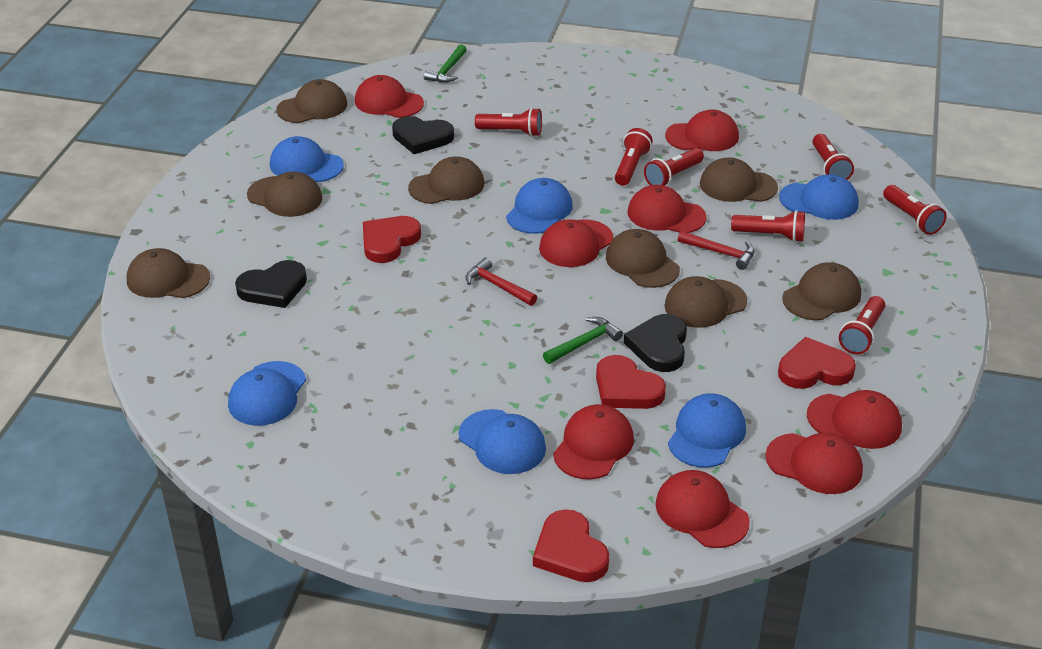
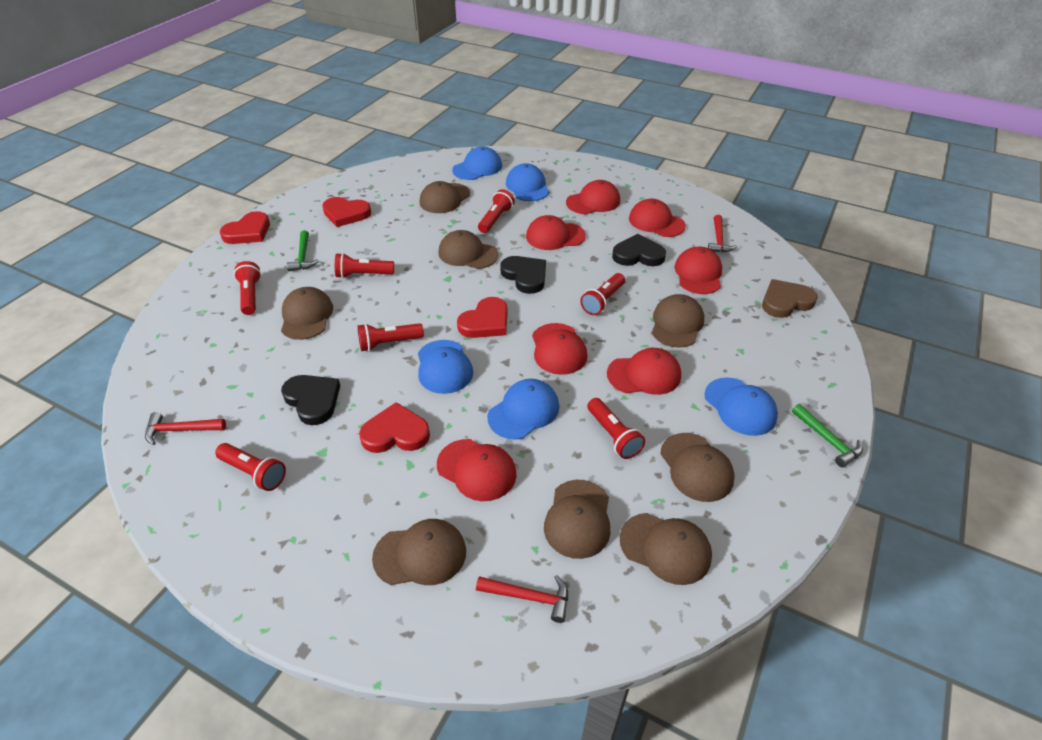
blue cap: 6 -> 5
brown heart: 0 -> 1
red cap: 8 -> 7
red hammer: 2 -> 3

